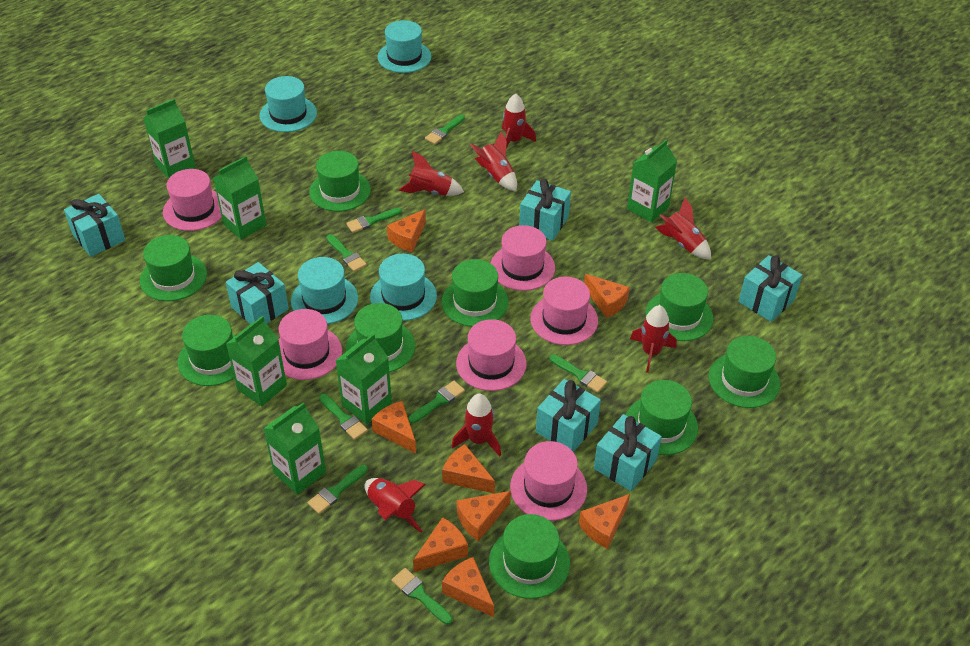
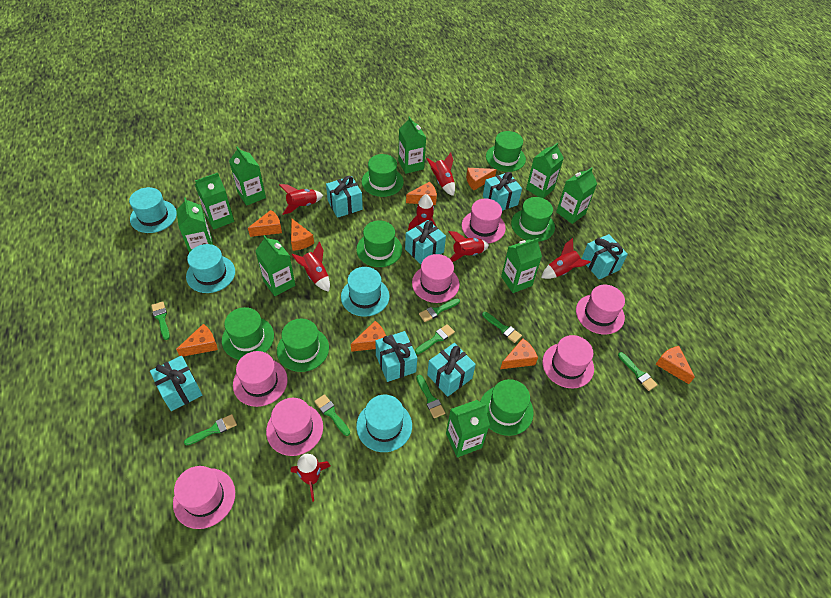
green carton: 6 -> 9
green hat: 9 -> 7
pink hat: 6 -> 7
turquoise gift: 6 -> 7

